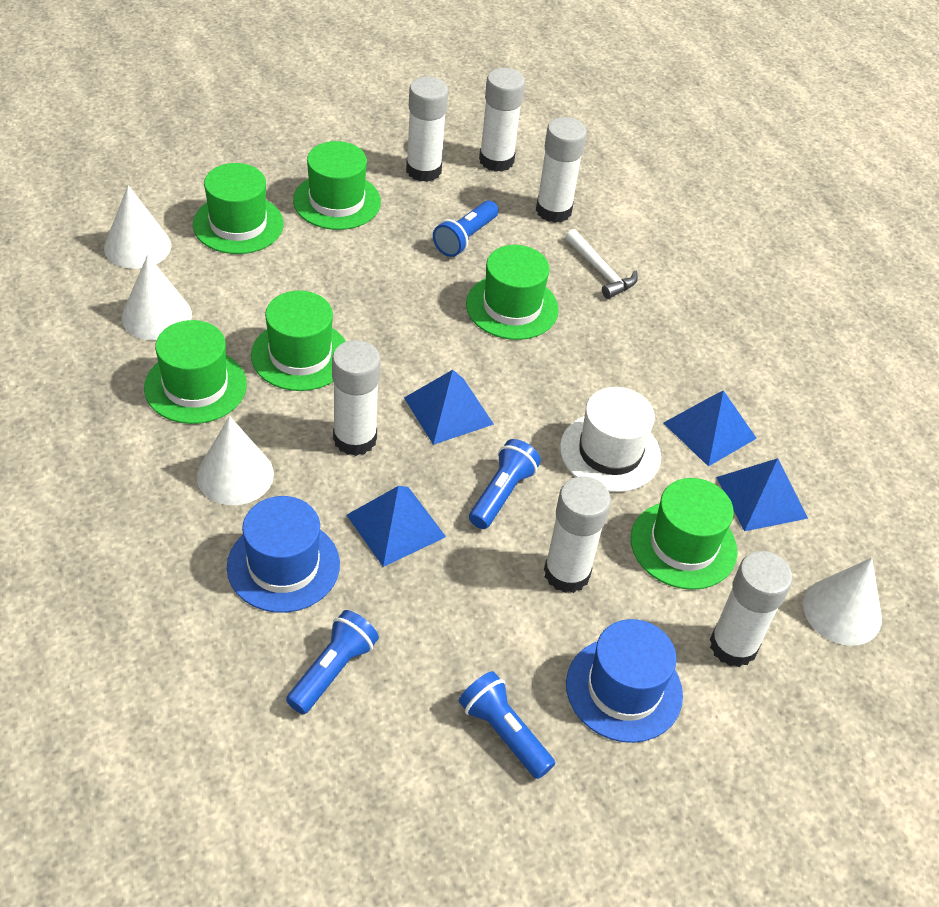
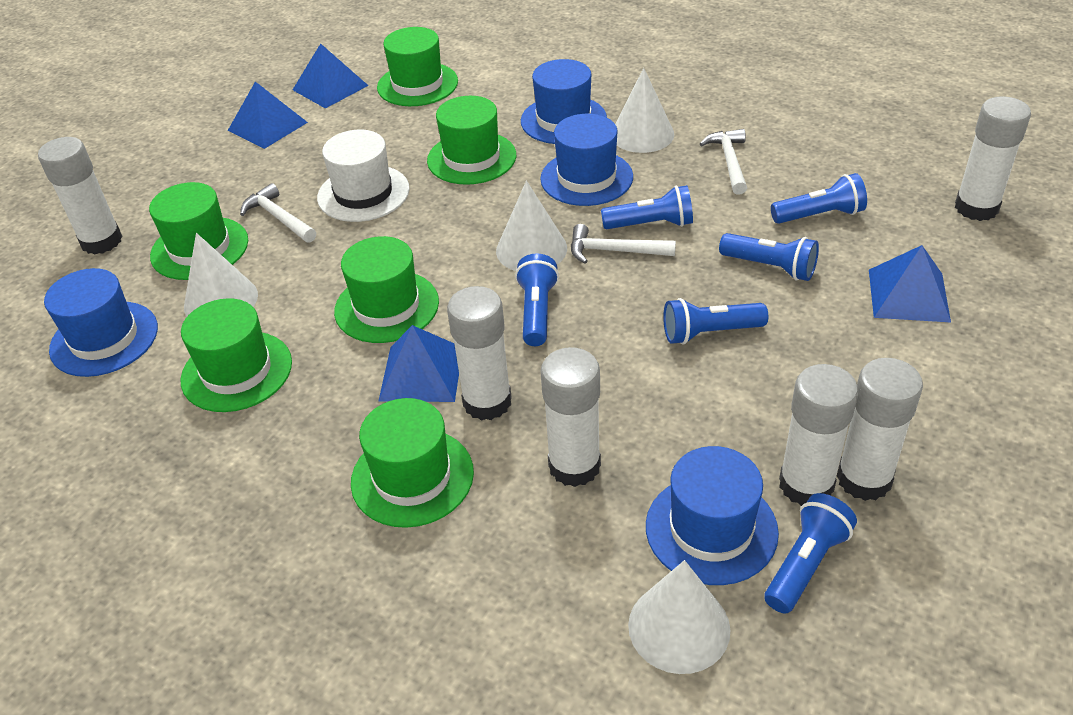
blue flashlight: 4 -> 6
blue hat: 2 -> 4
white hammer: 1 -> 3

